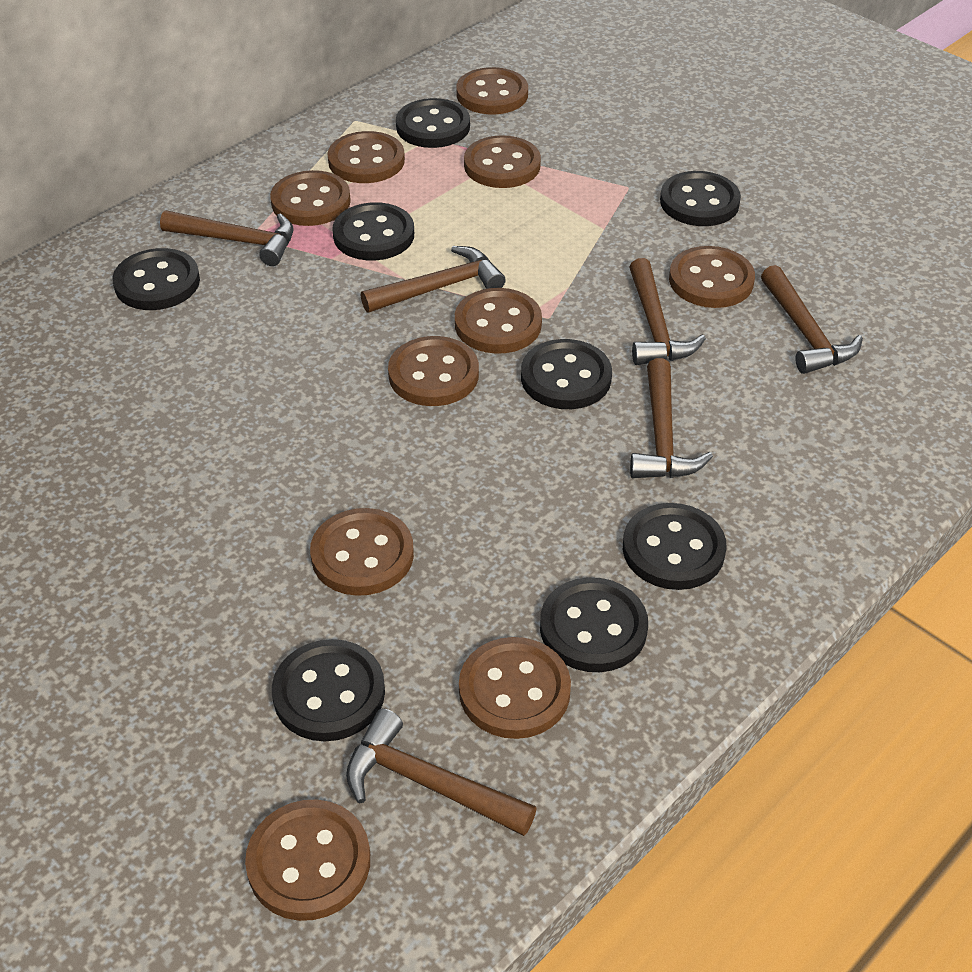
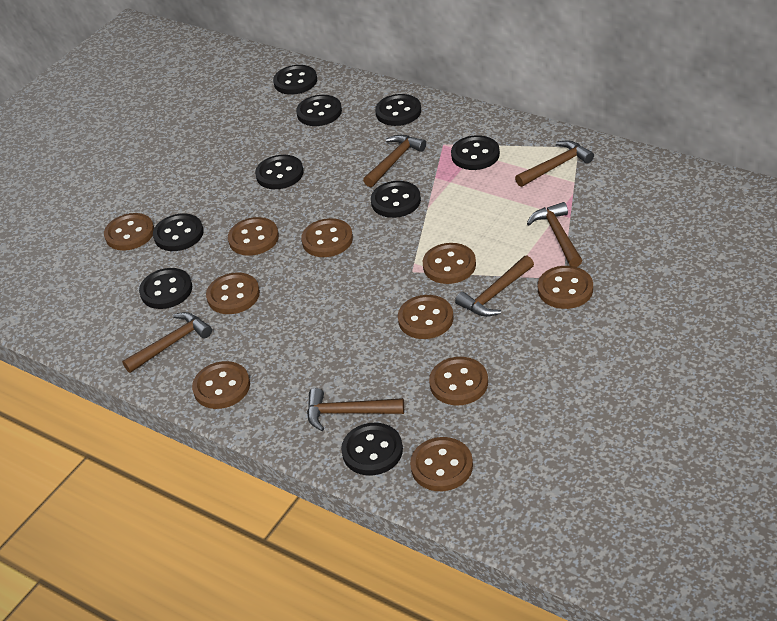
black button: 8 -> 9

